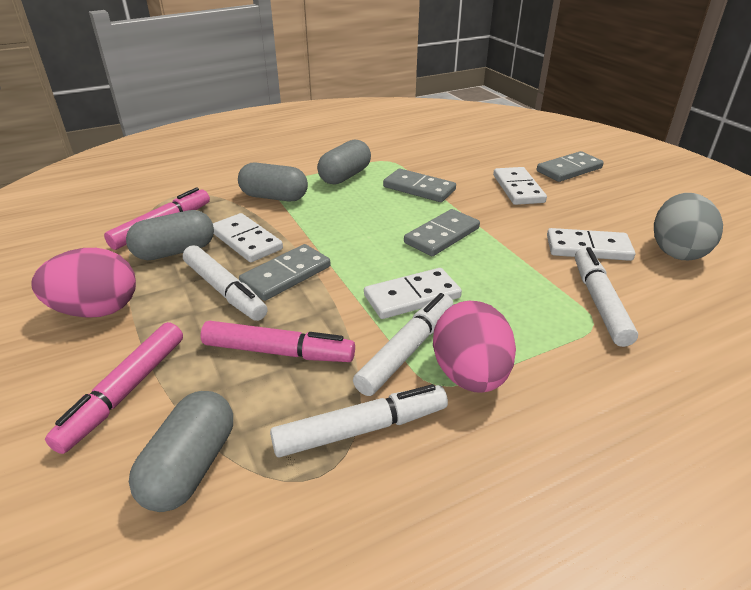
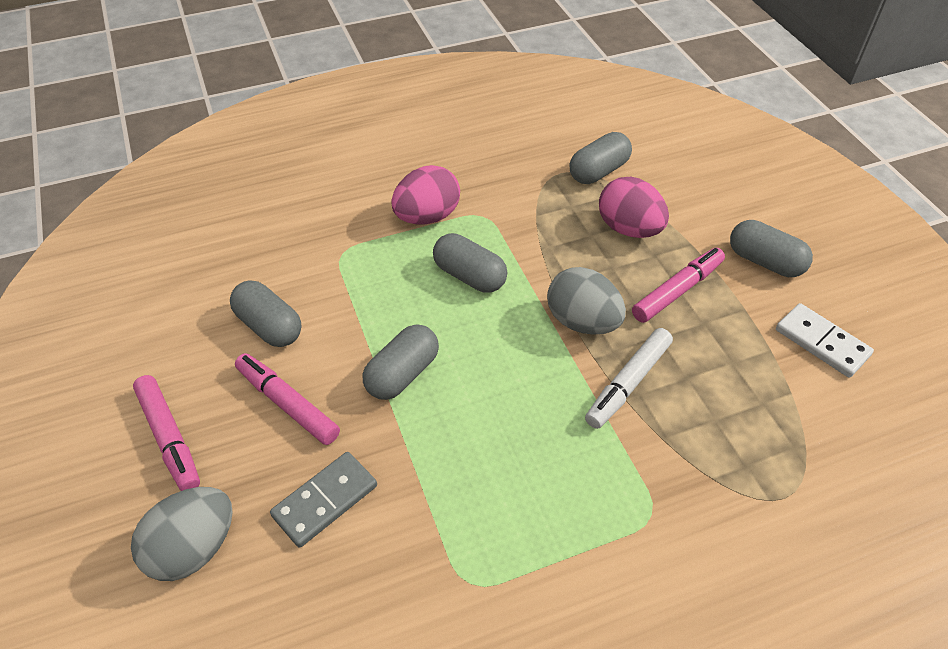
grey capsule: 4 -> 5
grey domino: 4 -> 1
grey egg: 1 -> 2
white domino: 4 -> 1
white marker: 4 -> 1

